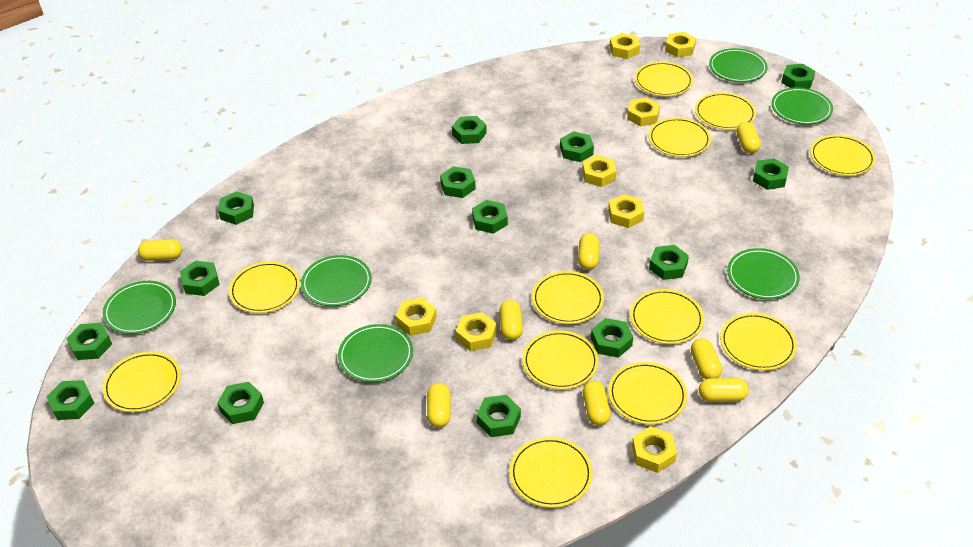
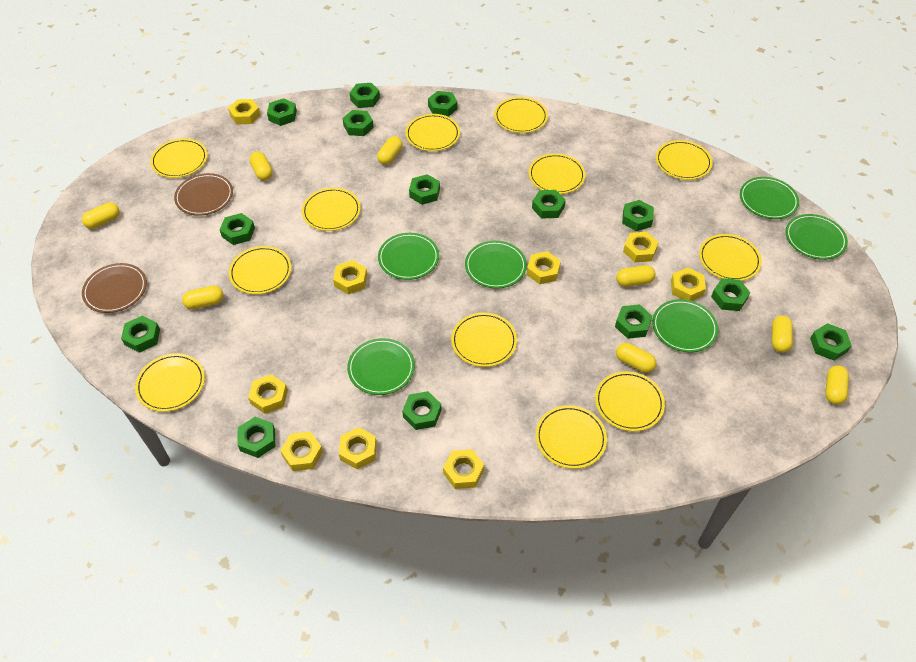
brown plate: 0 -> 2
yellow nut: 8 -> 9

